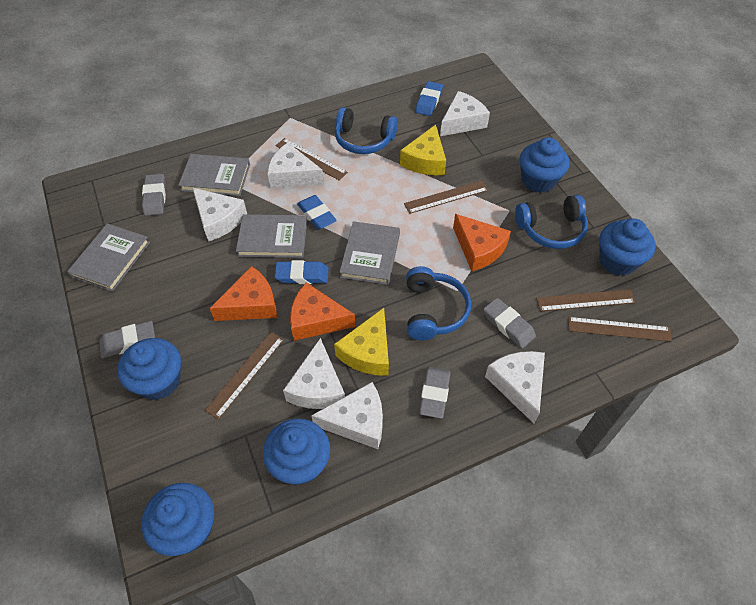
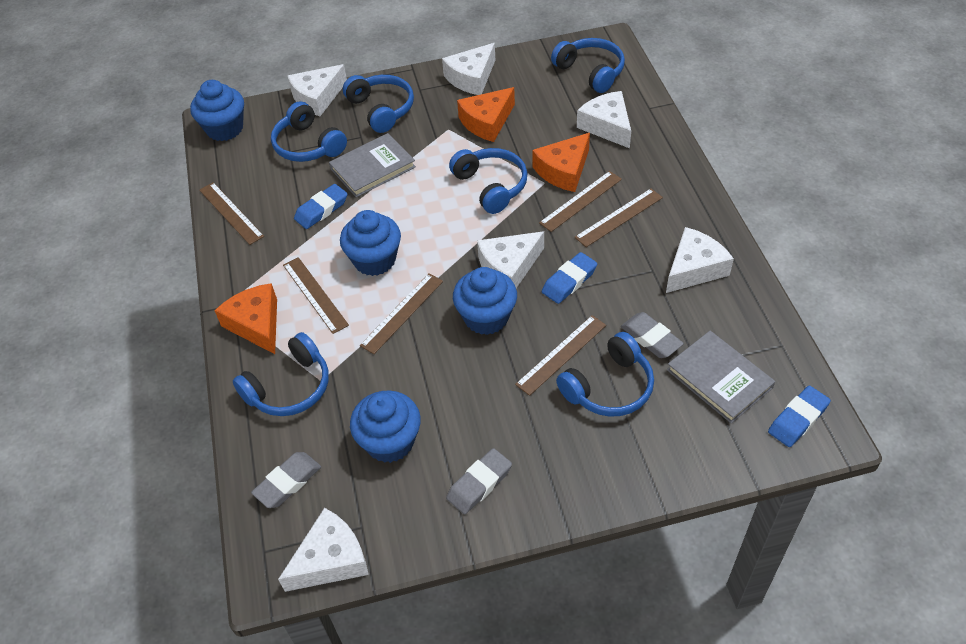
blue cupcake: 5 -> 4
blue headphones: 3 -> 6
brown ruler: 5 -> 6
grey book: 4 -> 2
grey eraser: 4 -> 3
yellow cheese: 2 -> 0

